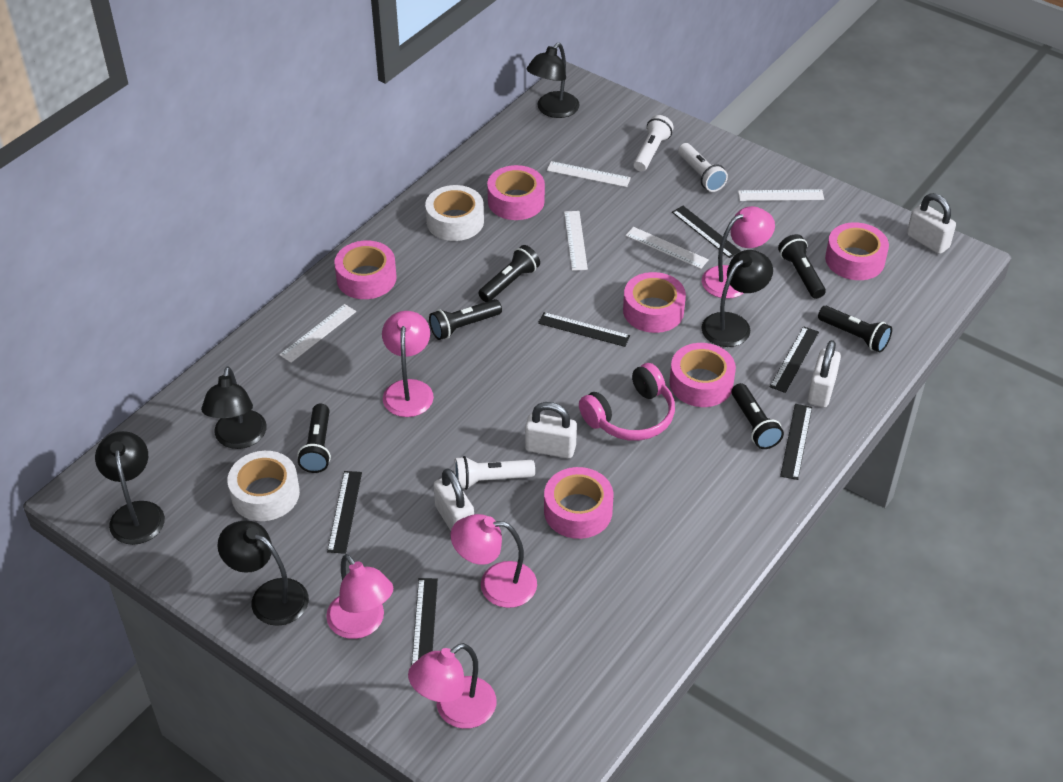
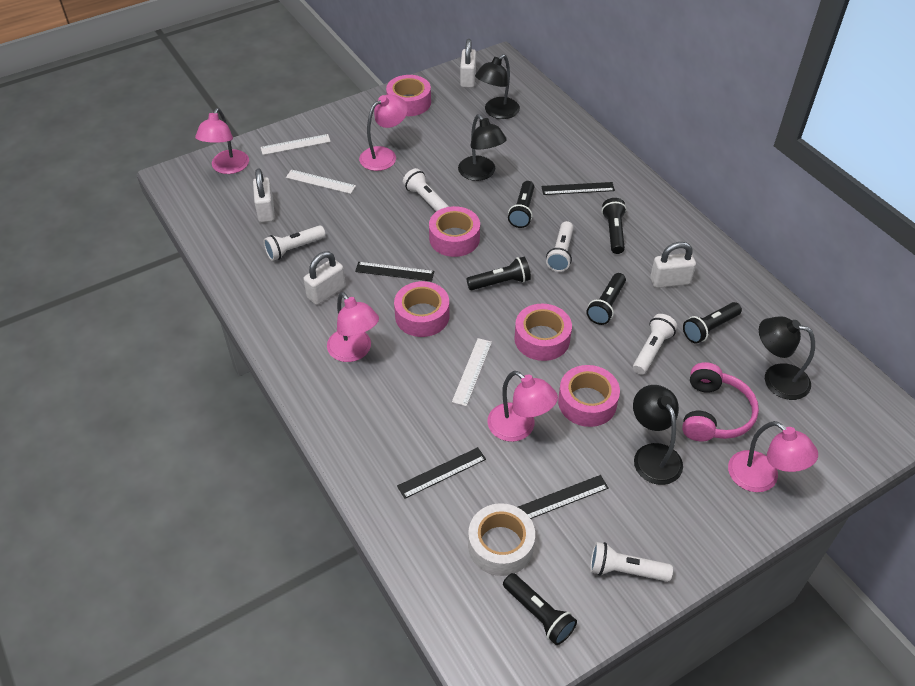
black lamp: 5 -> 4
black ruler: 6 -> 4
pink tape: 6 -> 5
white flashlight: 3 -> 5
white ruler: 5 -> 3
white tape: 2 -> 1

